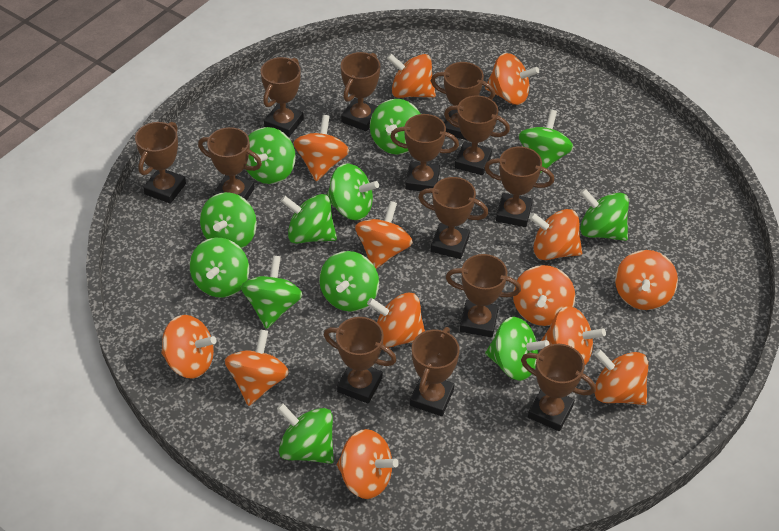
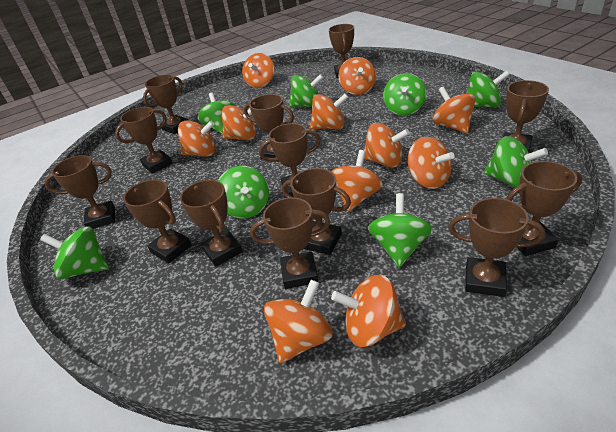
green spinning top: 12 -> 8
orange spinning top: 13 -> 11

